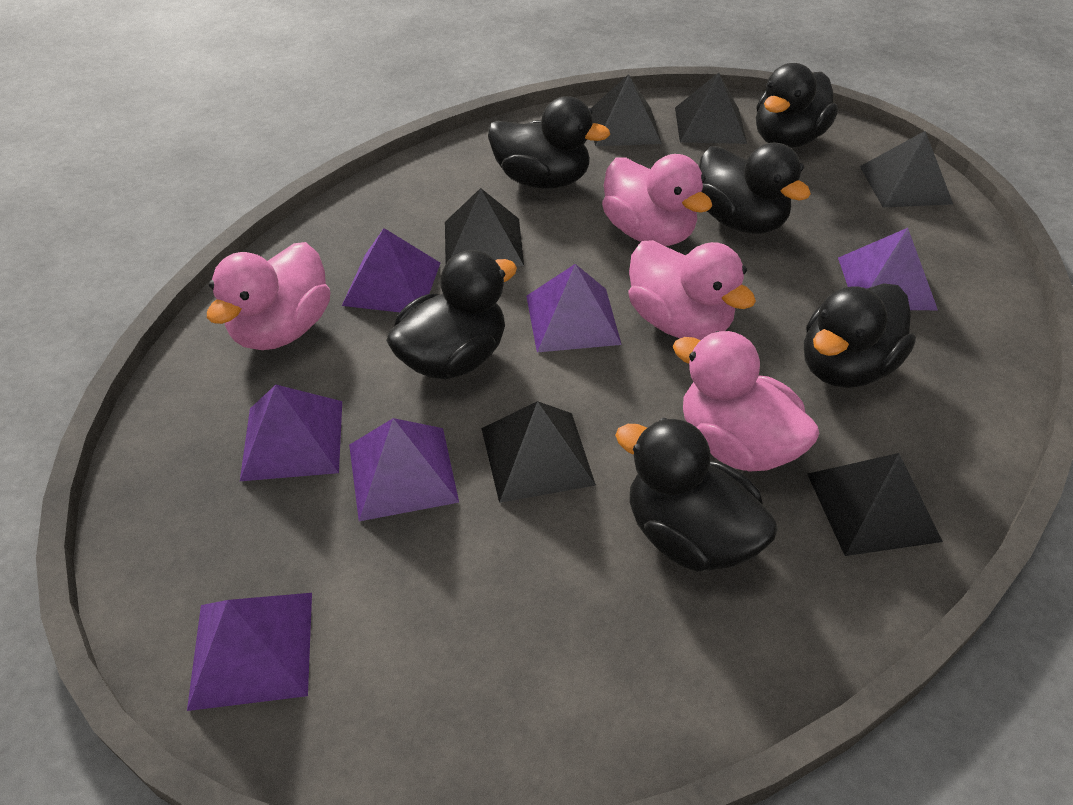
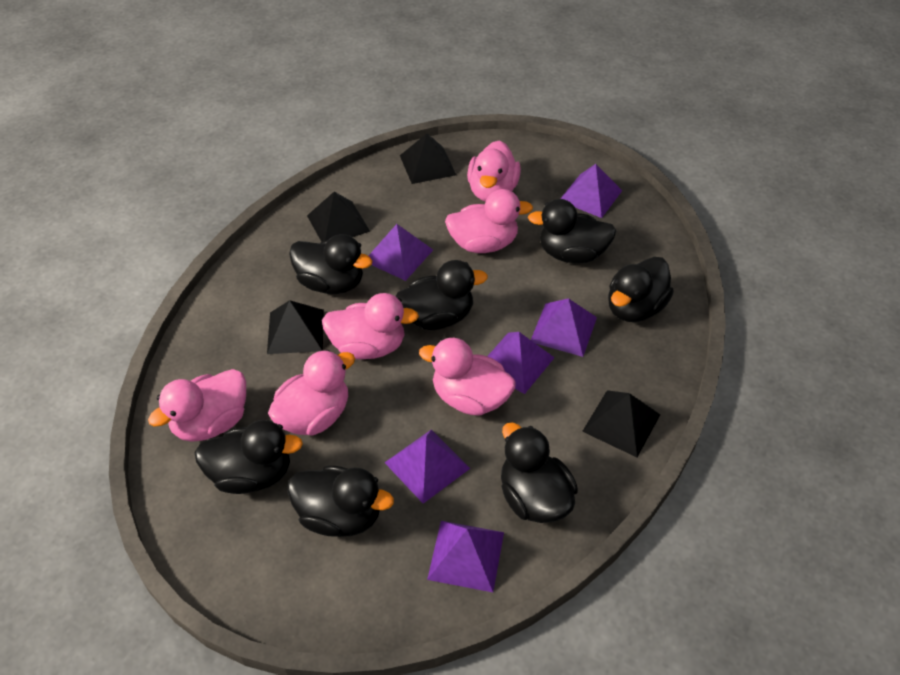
black duck: 6 -> 7
black pyramid: 6 -> 4
pink duck: 4 -> 6

